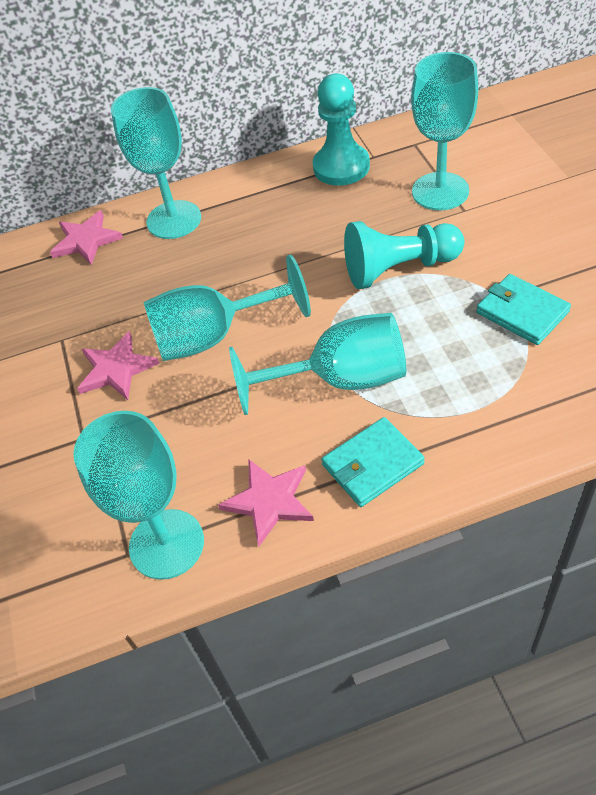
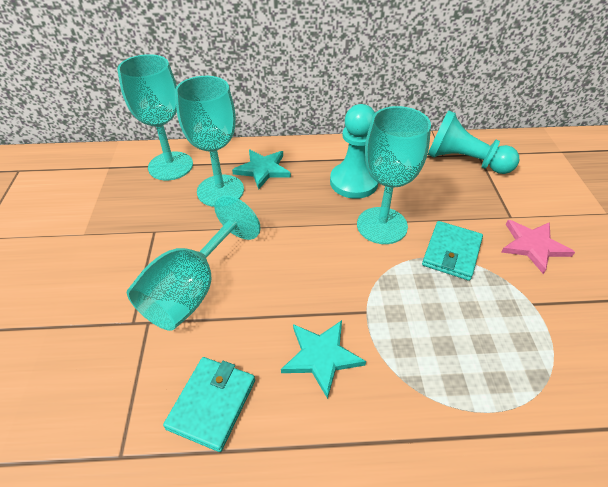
pink star: 3 -> 1
turquoise goblet: 5 -> 4
turquoise star: 0 -> 2

